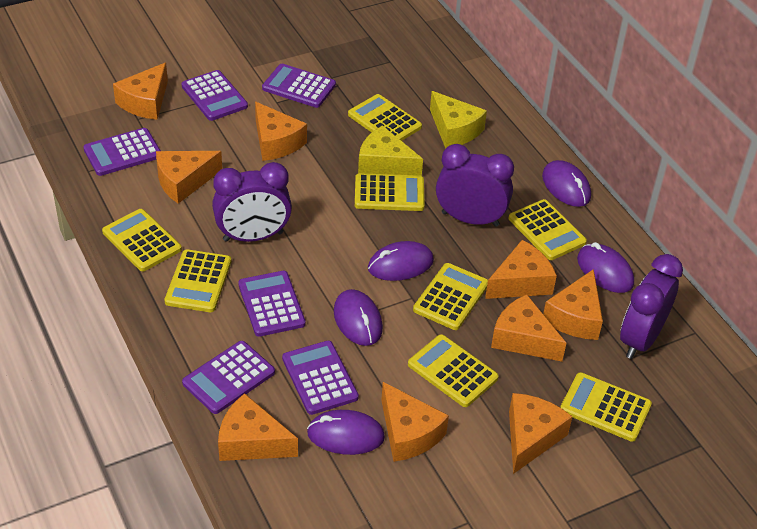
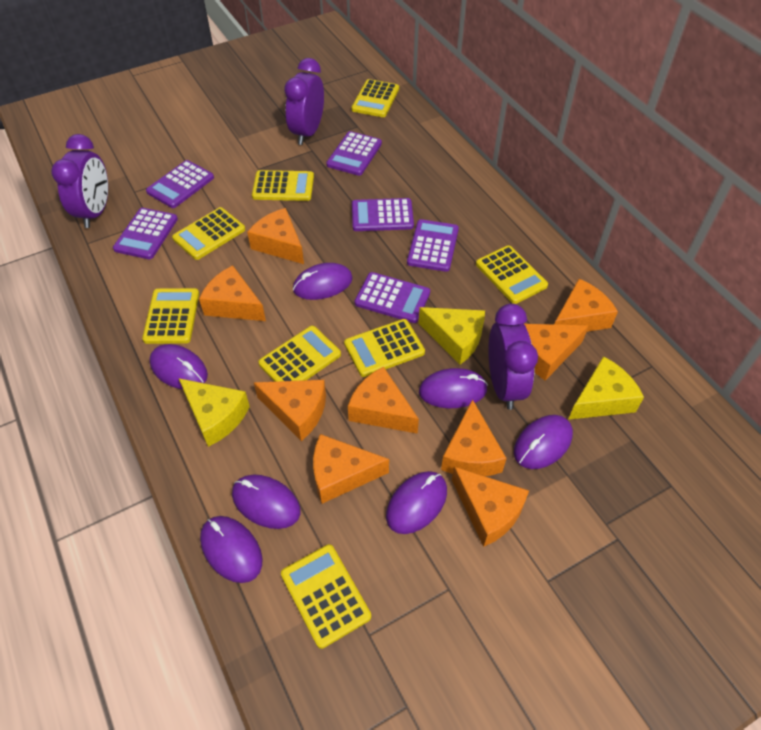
purple mouse: 5 -> 7
yellow cheese: 2 -> 3

